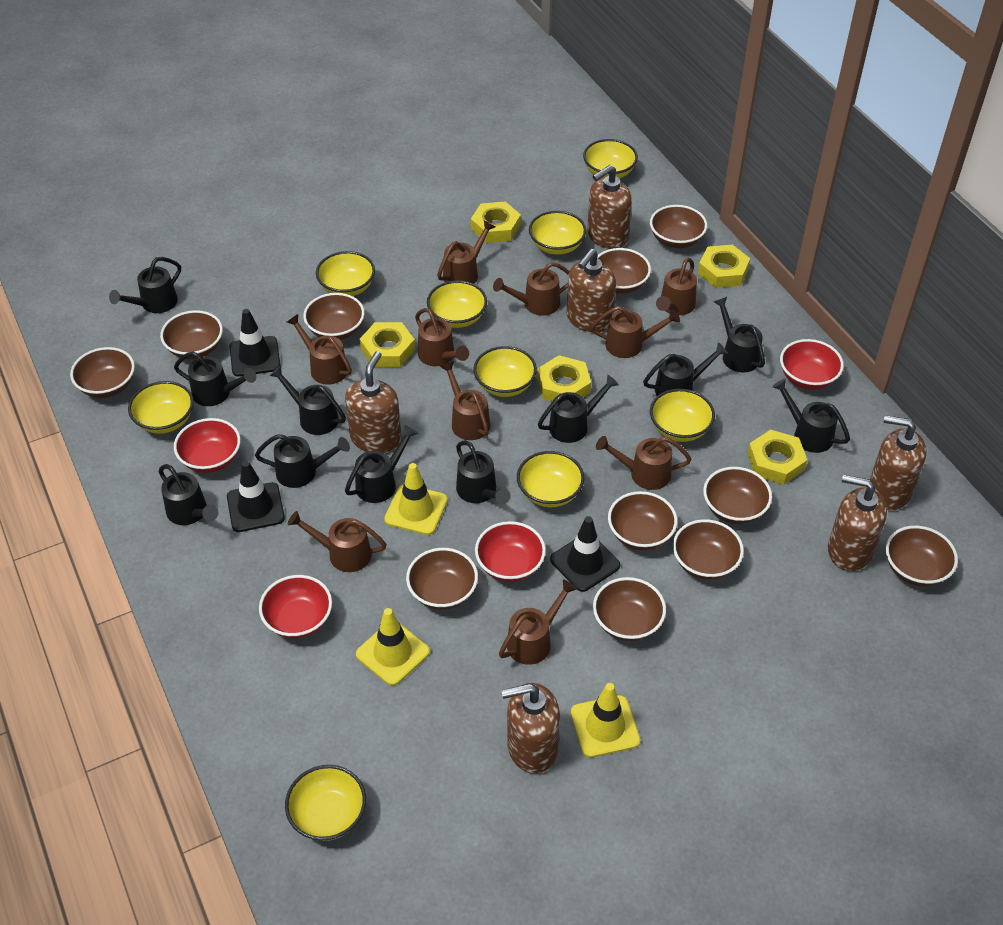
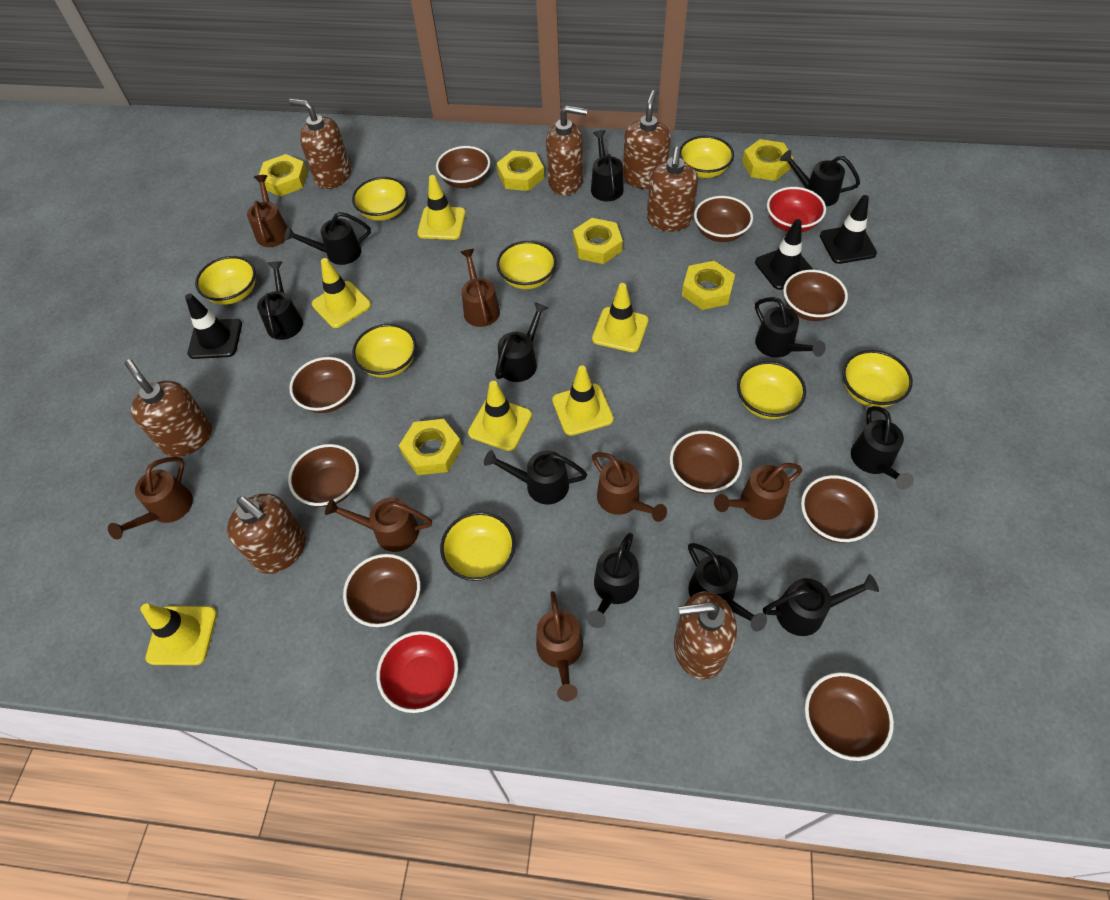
brown bowl: 11 -> 9
brown soap dispenser: 6 -> 7
brown watering can: 10 -> 7
red bowl: 4 -> 2
yellow bowl: 9 -> 8
yellow nut: 5 -> 6
yellow traffic cone: 3 -> 6

